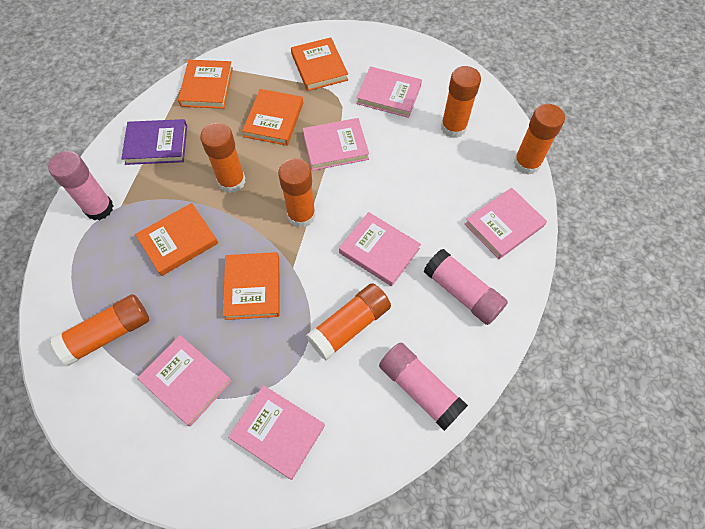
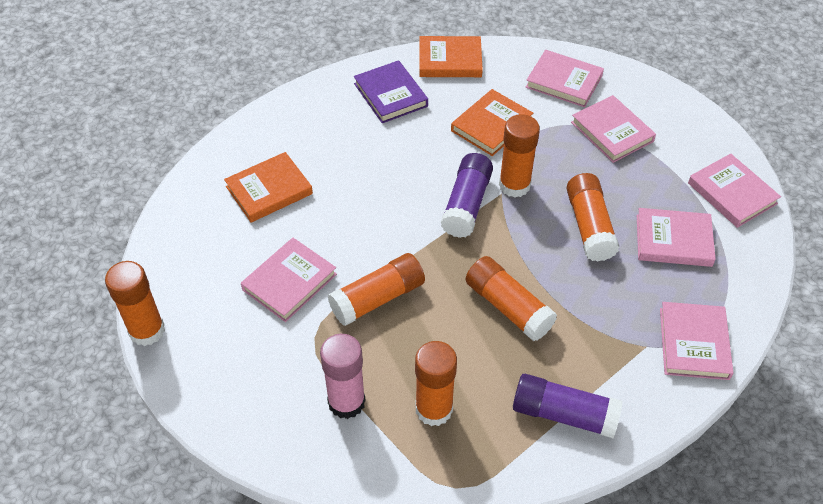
orange book: 5 -> 3
pink glue stick: 3 -> 1
purple glue stick: 0 -> 2

